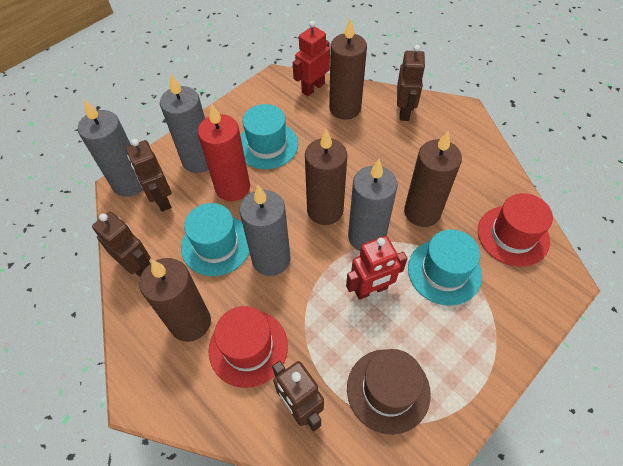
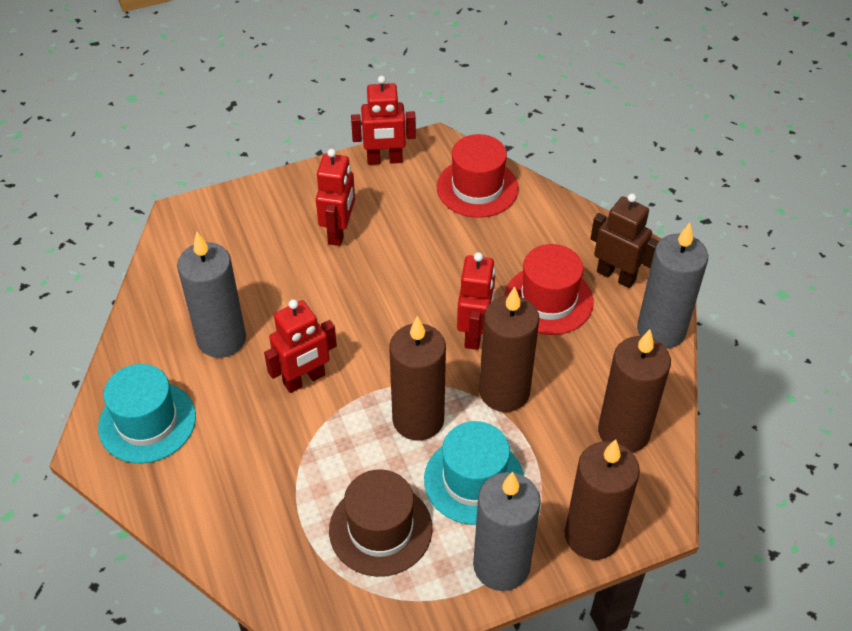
brown robot: 4 -> 1
grey candle: 4 -> 3
red candle: 1 -> 0
red robot: 2 -> 4
turquoise hat: 3 -> 2

